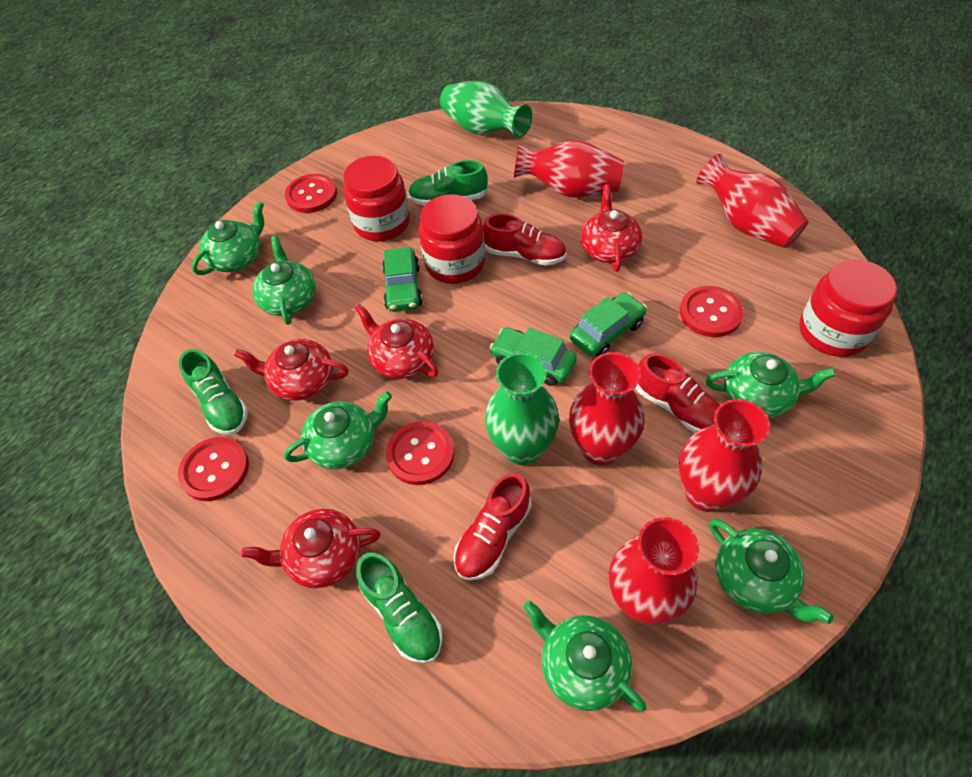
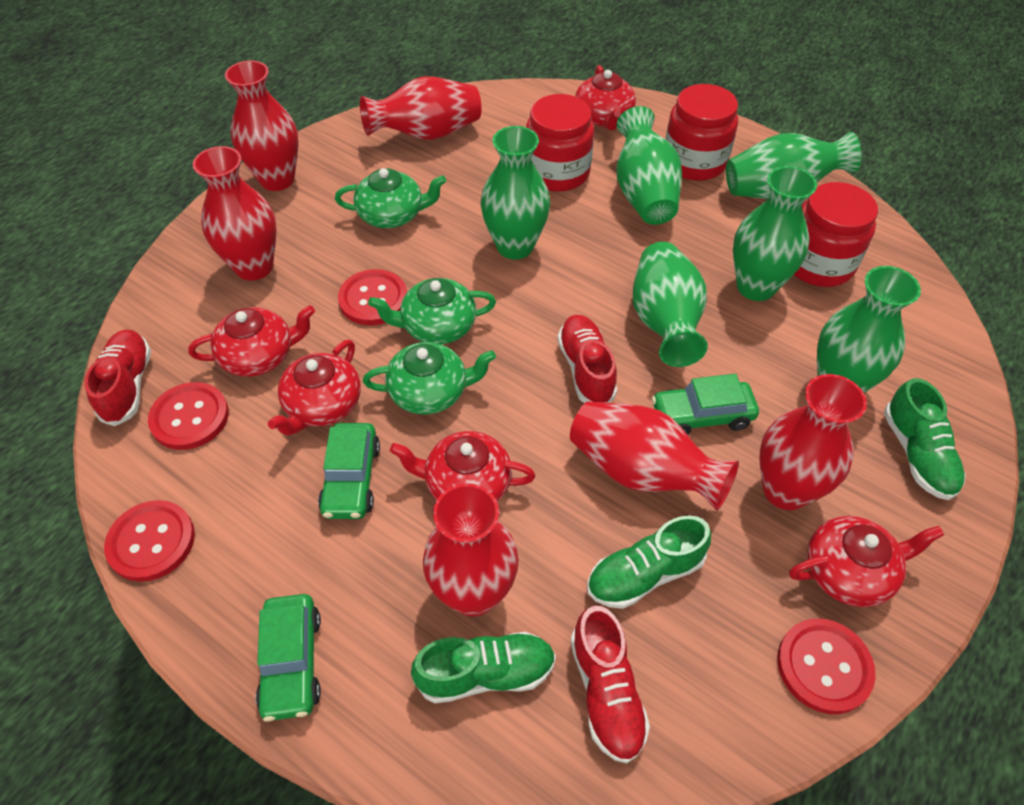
green teapot: 6 -> 3
green vase: 2 -> 6
red teapot: 4 -> 5
red vase: 5 -> 6

